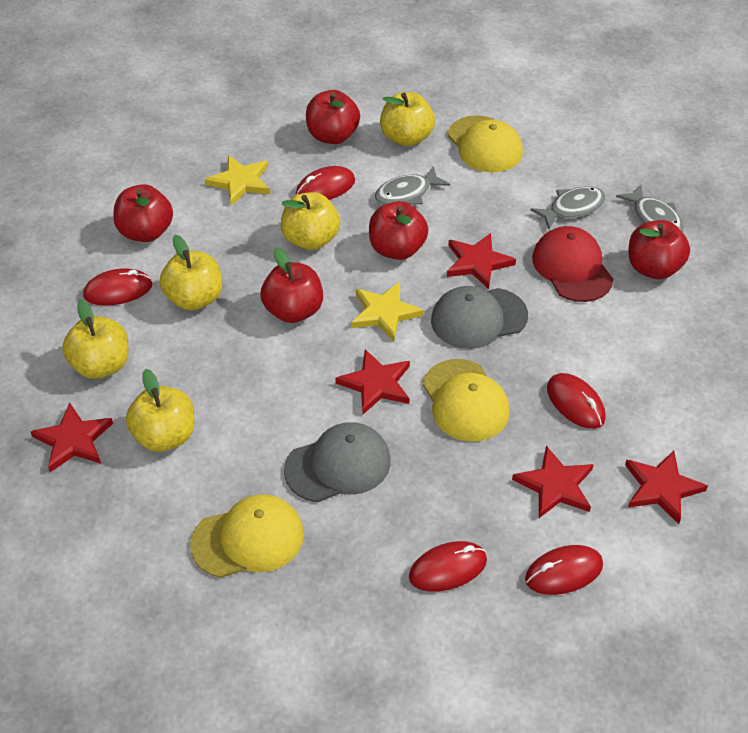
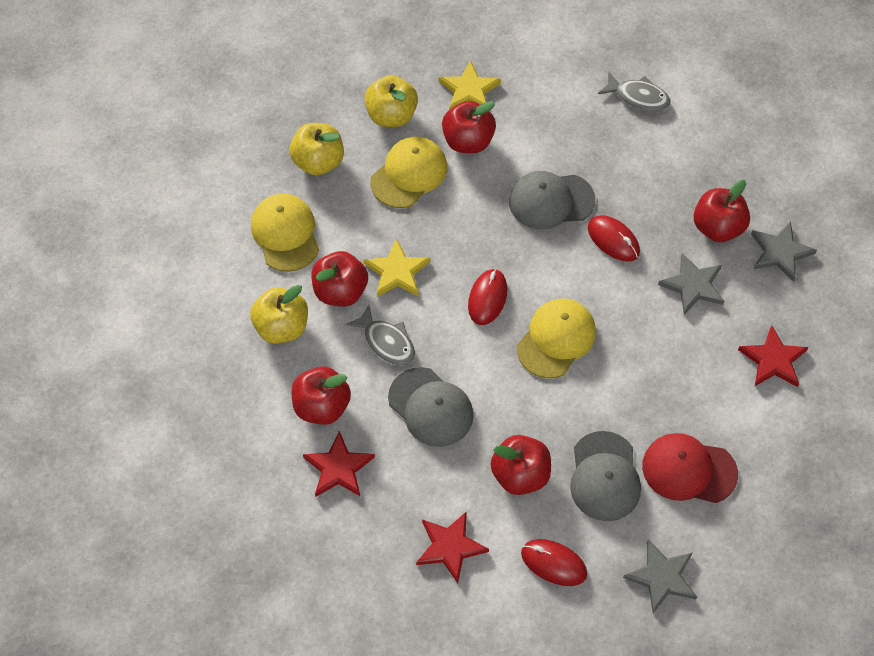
grey cap: 2 -> 3
grey fish: 3 -> 2
grey star: 0 -> 3
red mouse: 5 -> 3
red star: 5 -> 3
yellow apple: 5 -> 3

